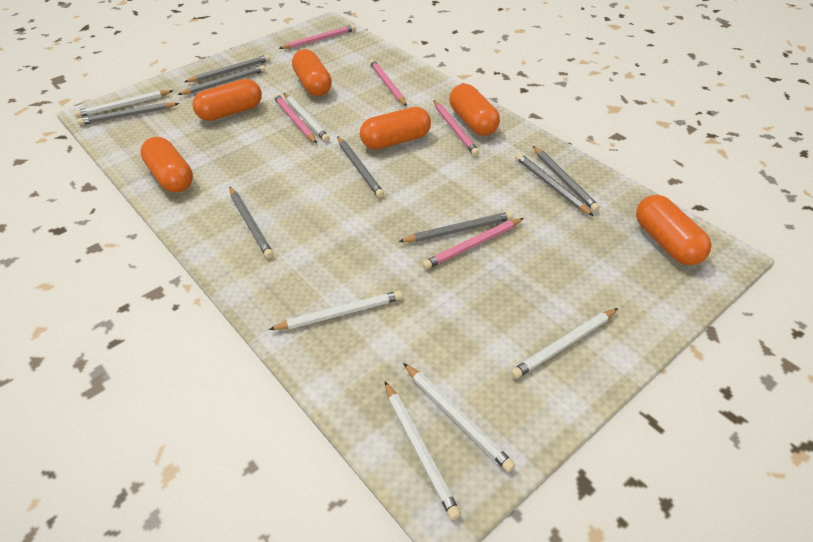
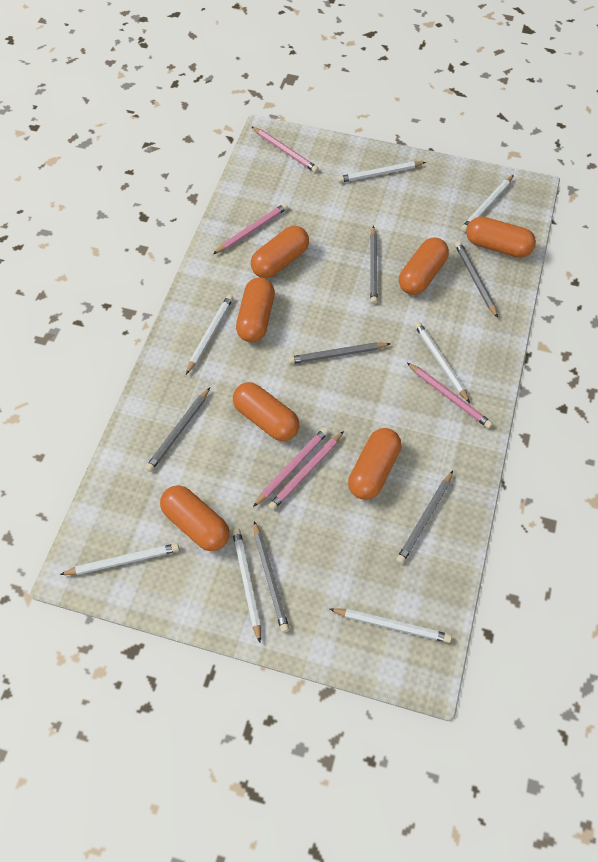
grey pencil: 8 -> 6
orange capsule: 6 -> 7
white pencil: 6 -> 7

